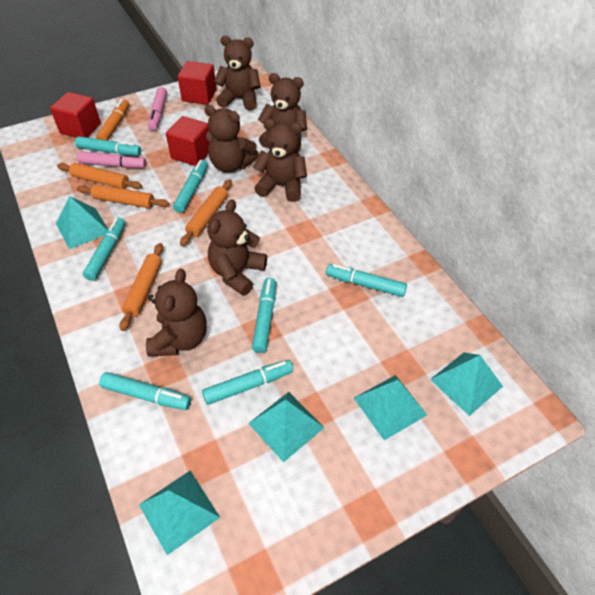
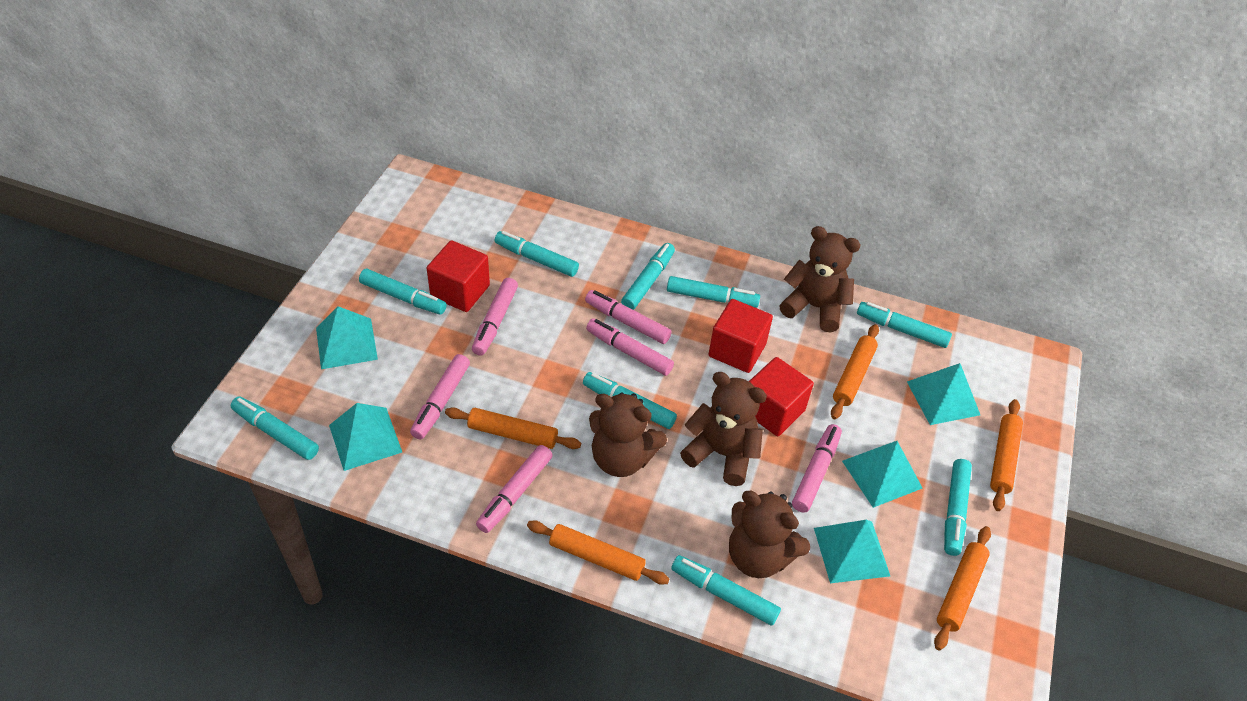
brown teddy bear: 6 -> 4
orange marker: 1 -> 0
orange rolling pin: 4 -> 5
pink marker: 2 -> 6
turquoise marker: 7 -> 9

